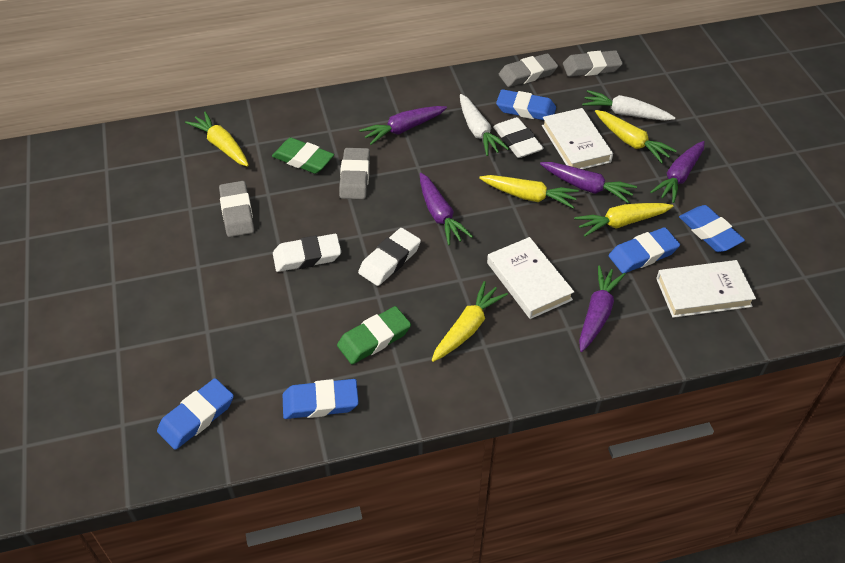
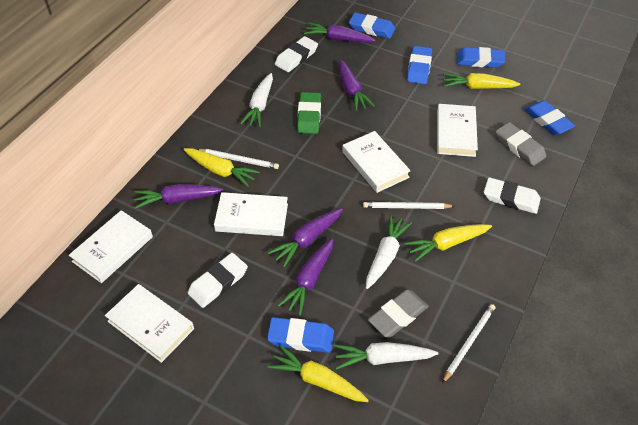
green eraser: 2 -> 1
grey eraser: 4 -> 2
white book: 3 -> 5
white carrot: 2 -> 3
white pencil: 0 -> 3
yellow carrot: 5 -> 4

